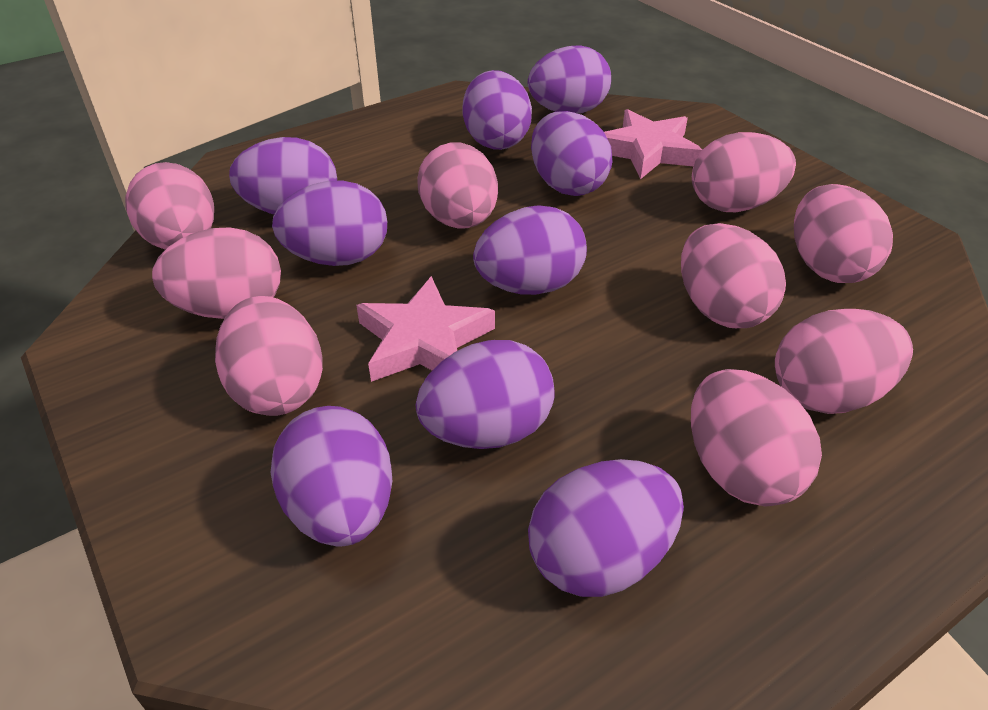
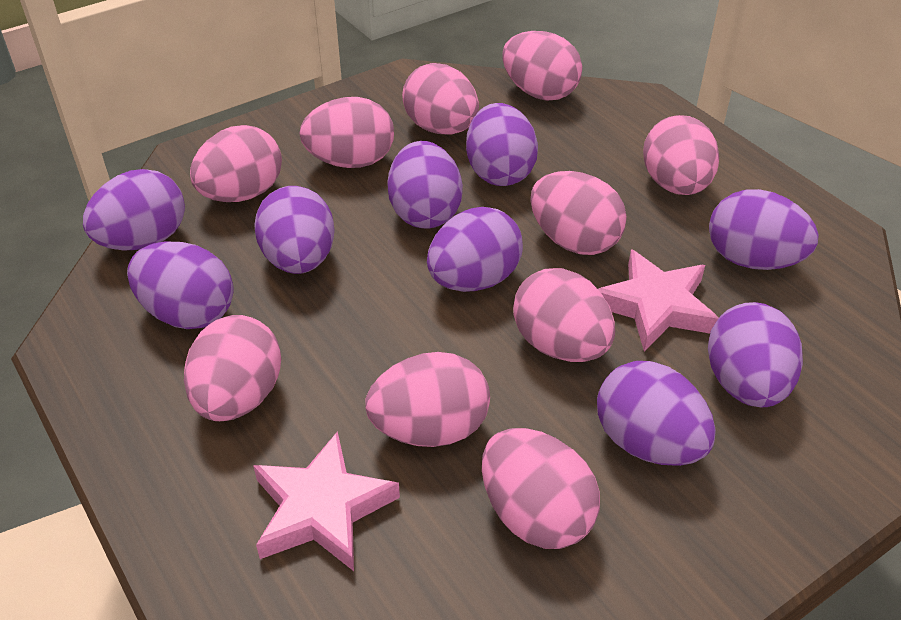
pink egg: 9 -> 10

